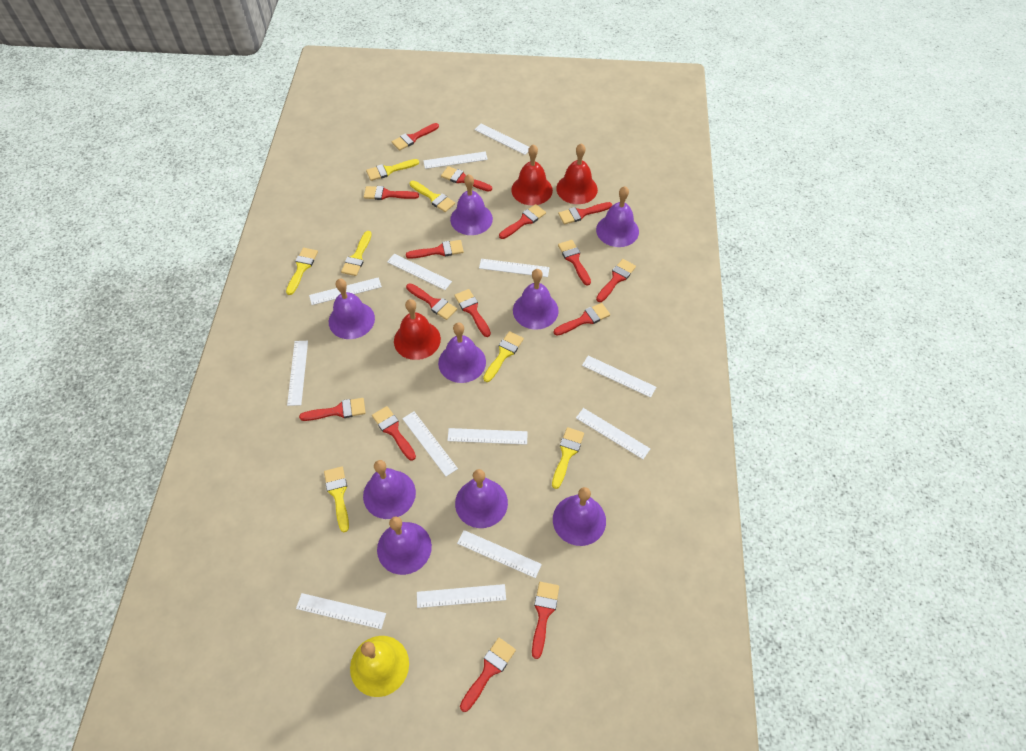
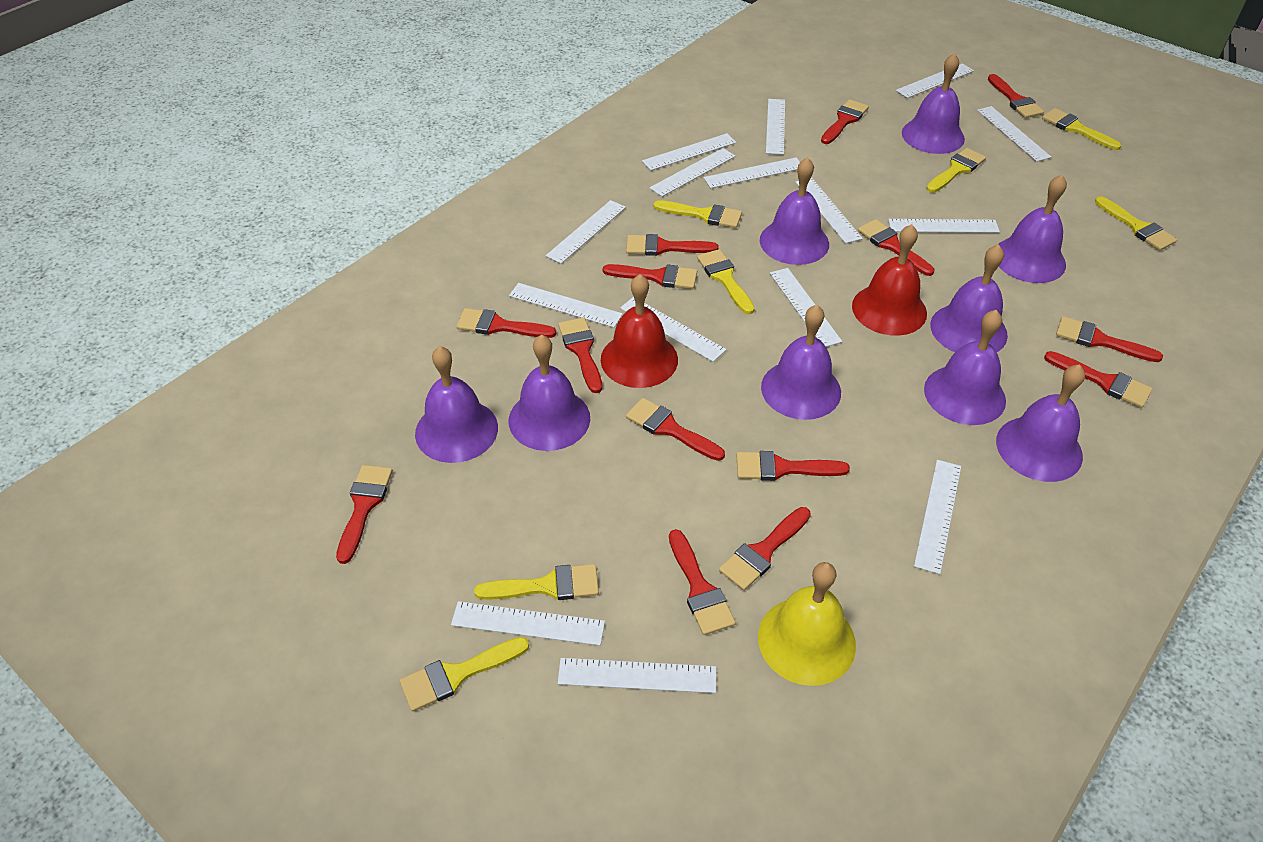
red bell: 3 -> 2
red brush: 15 -> 14
white ruler: 13 -> 15

